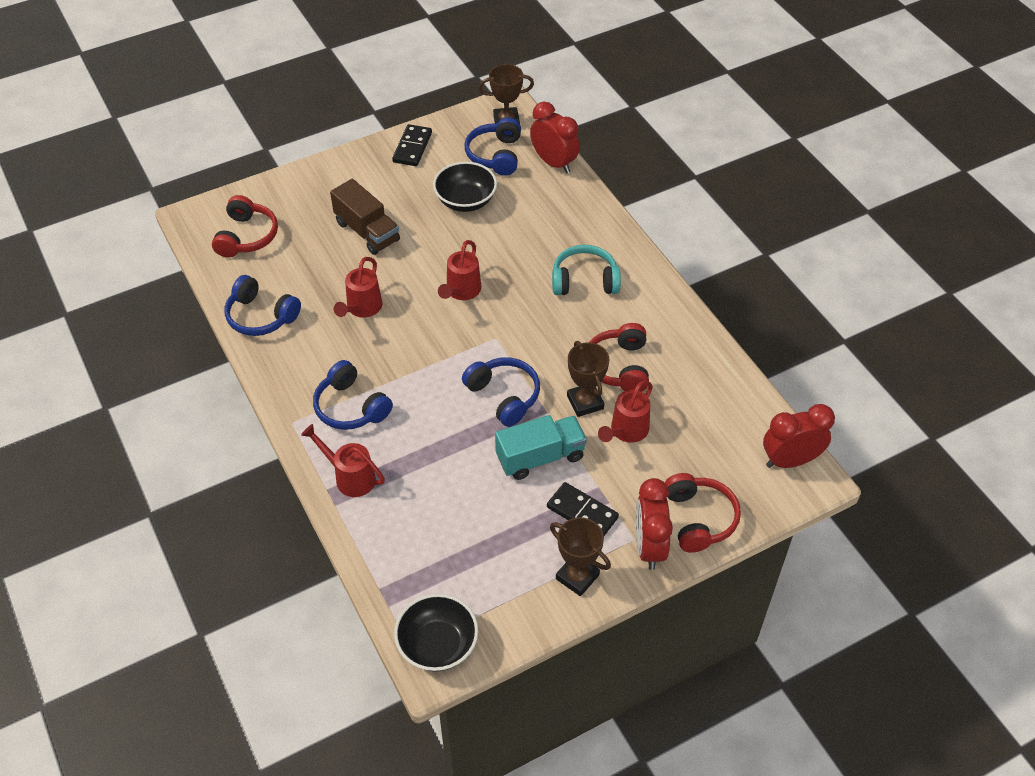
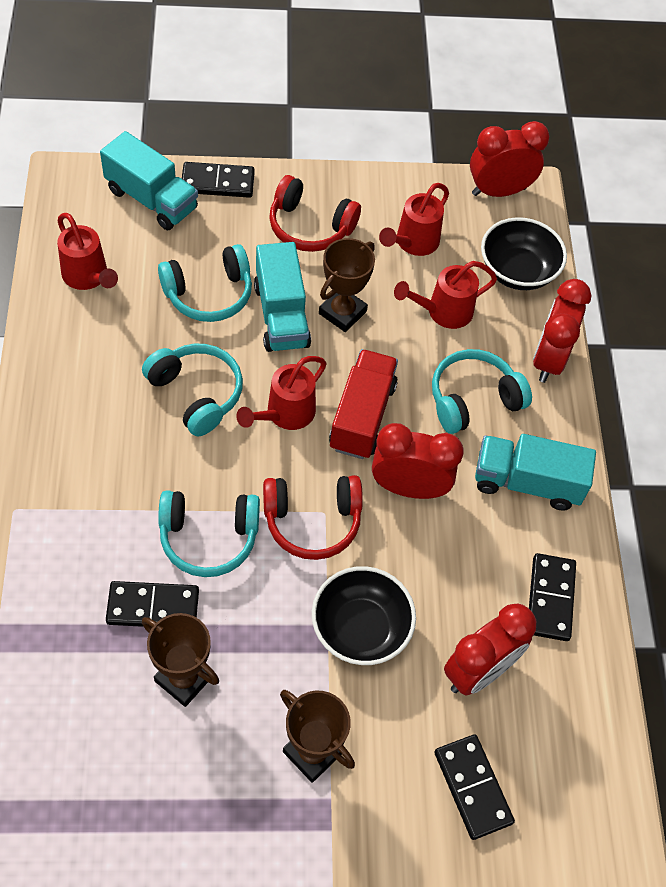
black domino: 2 -> 4
blue headphones: 4 -> 0
brown truck: 1 -> 0
red clock: 3 -> 4
red headphones: 3 -> 2
red truck: 0 -> 1
turquoise headphones: 1 -> 4
turquoise truck: 1 -> 3

